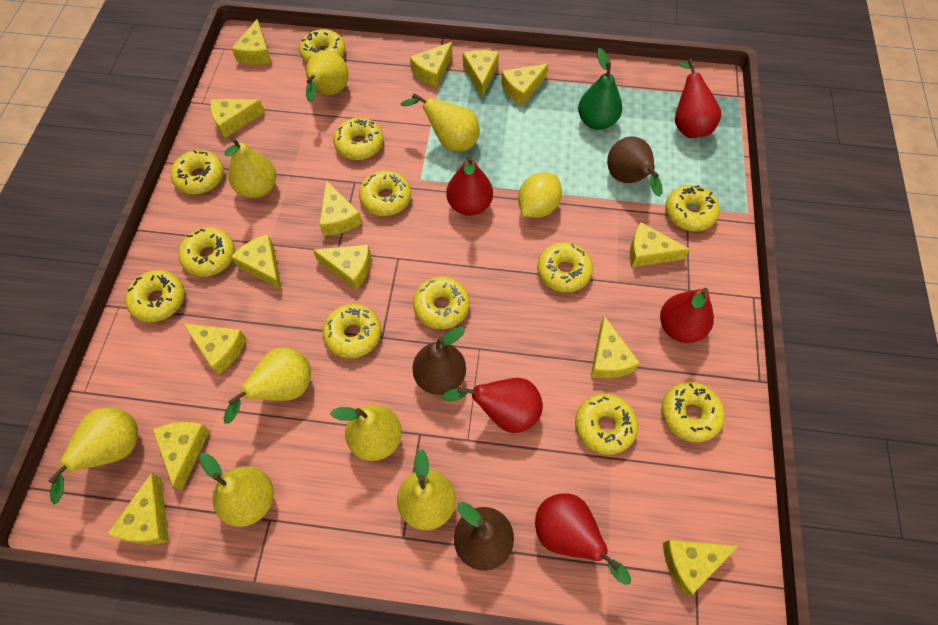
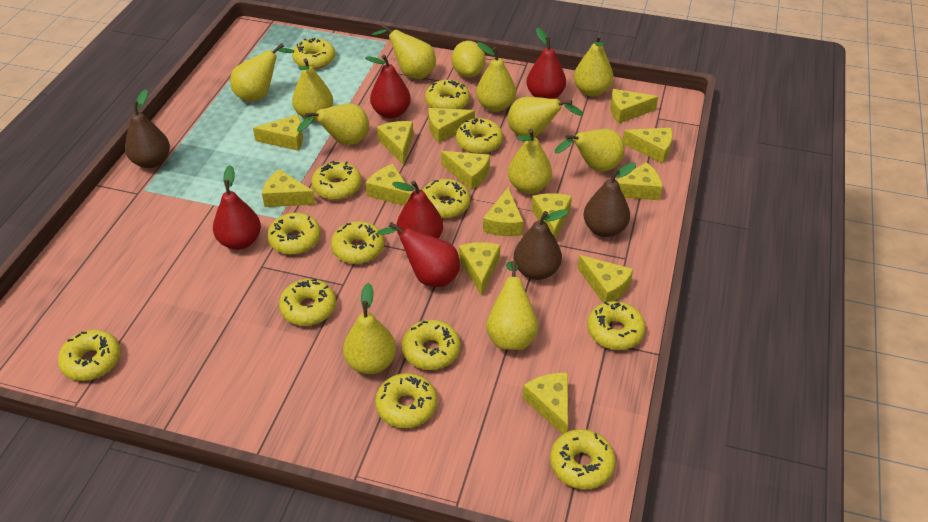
green pear: 1 -> 0
yellow donut: 12 -> 13
yellow pear: 8 -> 11

